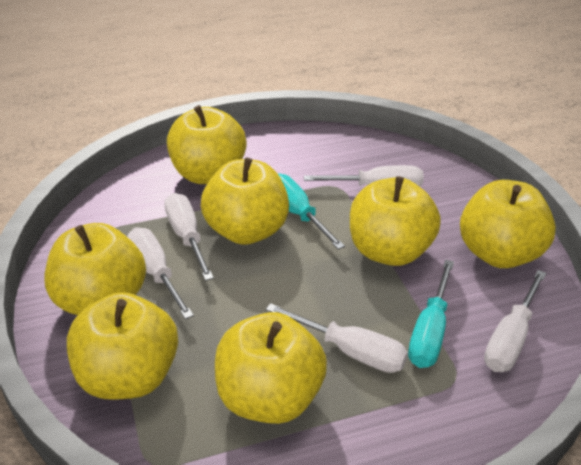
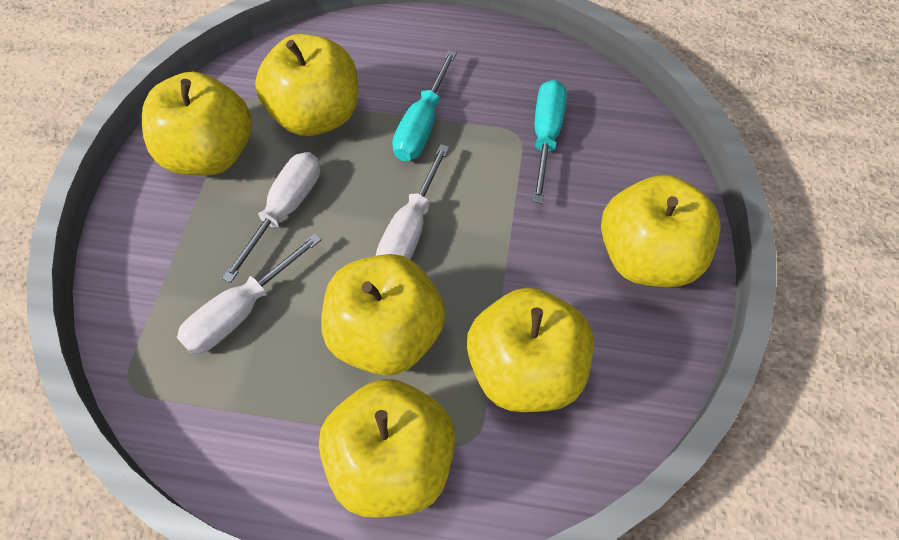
white screwdriver: 5 -> 3
yellow apple: 7 -> 6

